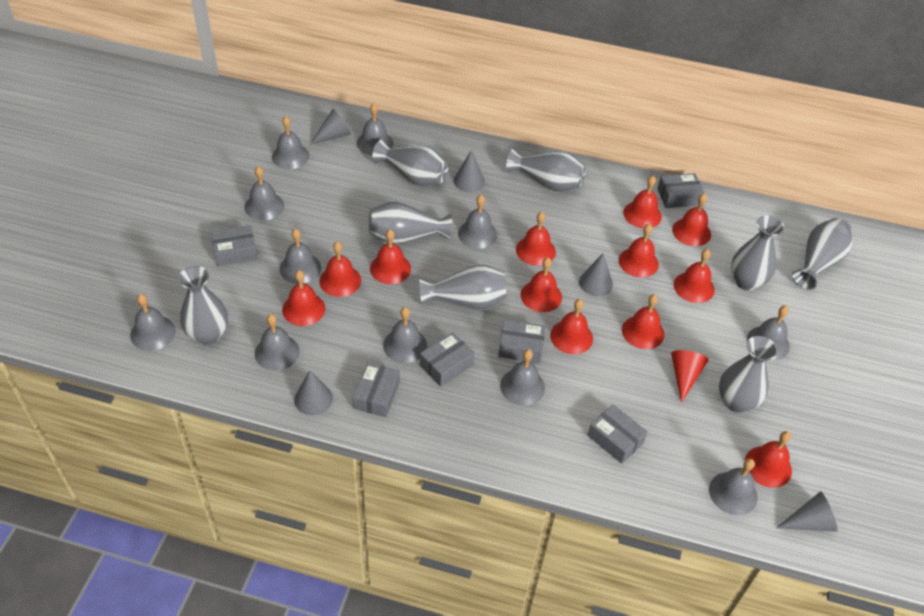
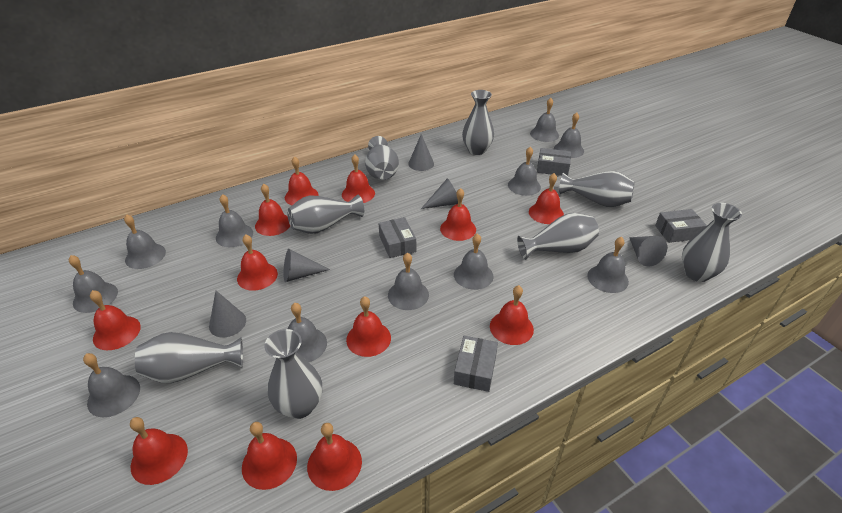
grey box: 6 -> 4
red cone: 1 -> 0

